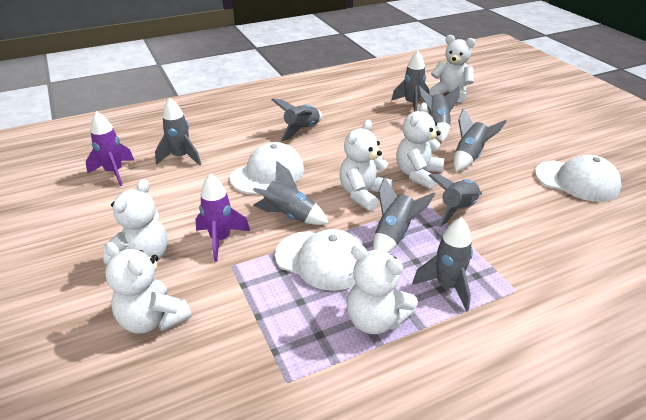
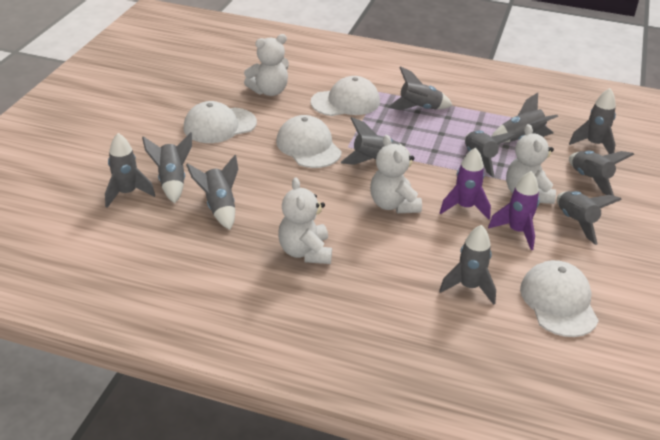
grey rocket: 9 -> 11
white cap: 3 -> 4
white teddy bear: 6 -> 4

